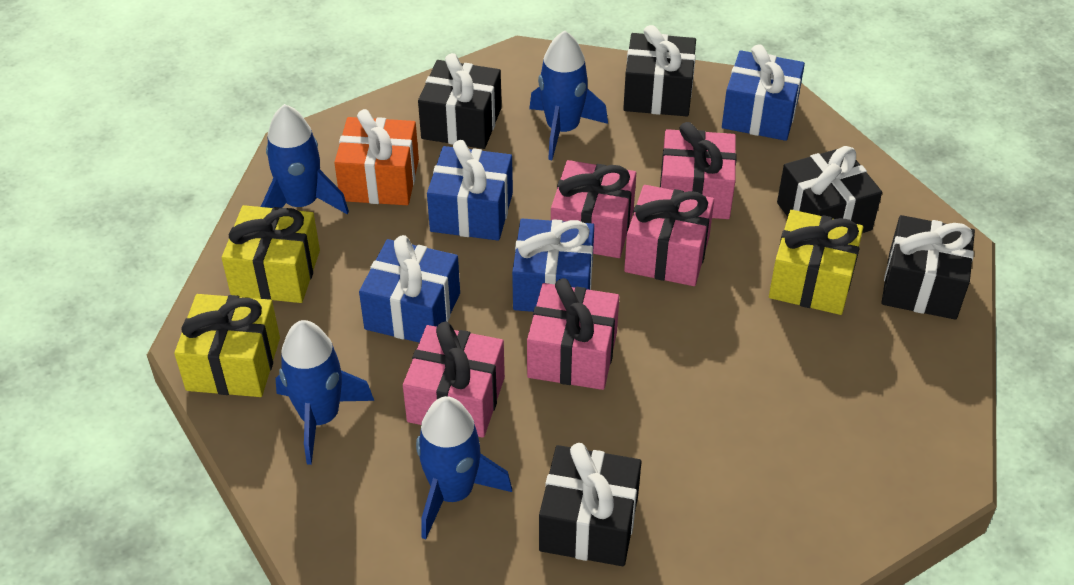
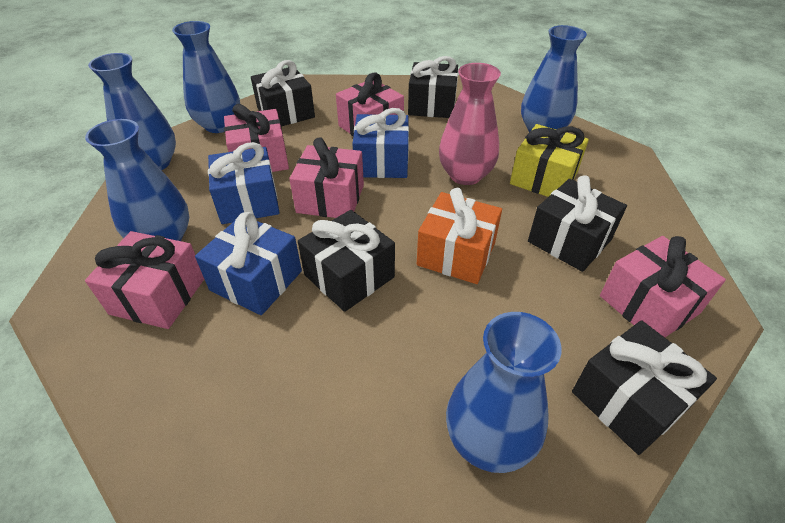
blue gift: 4 -> 3
blue rocket: 4 -> 0
blue vase: 0 -> 5
pink vase: 0 -> 1
yellow gift: 3 -> 1

